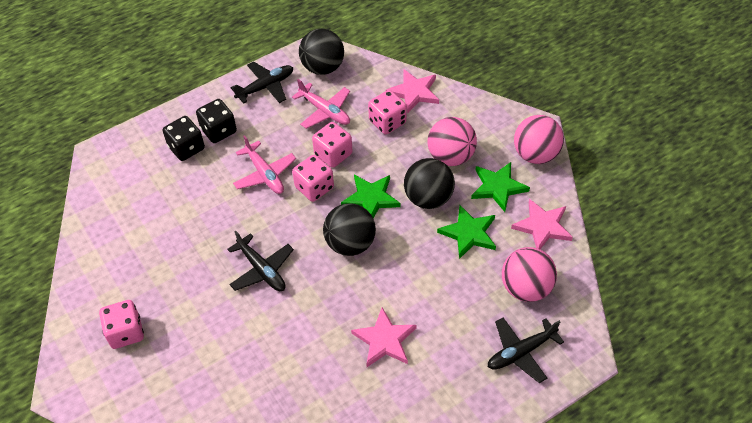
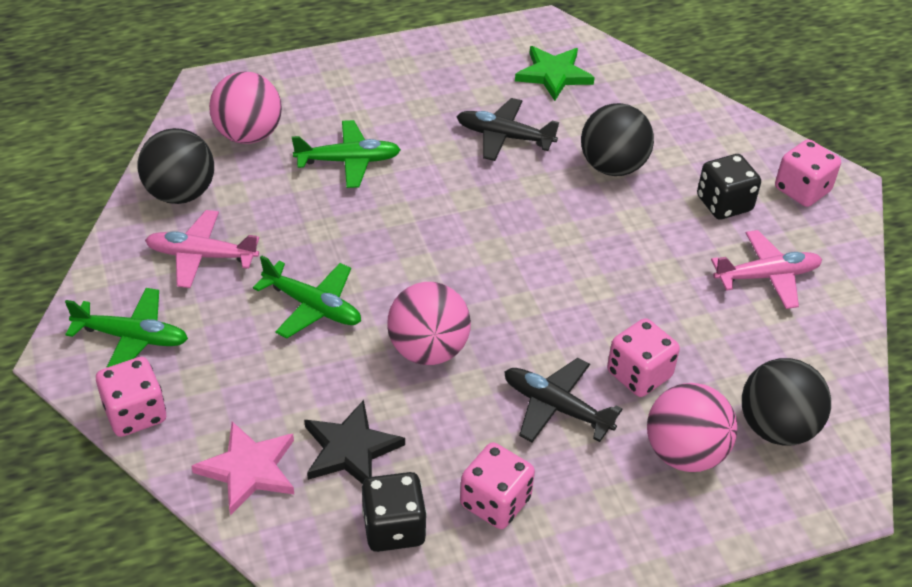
black plane: 3 -> 2
black star: 0 -> 1
green plane: 0 -> 3
green star: 3 -> 1
pink star: 3 -> 1

